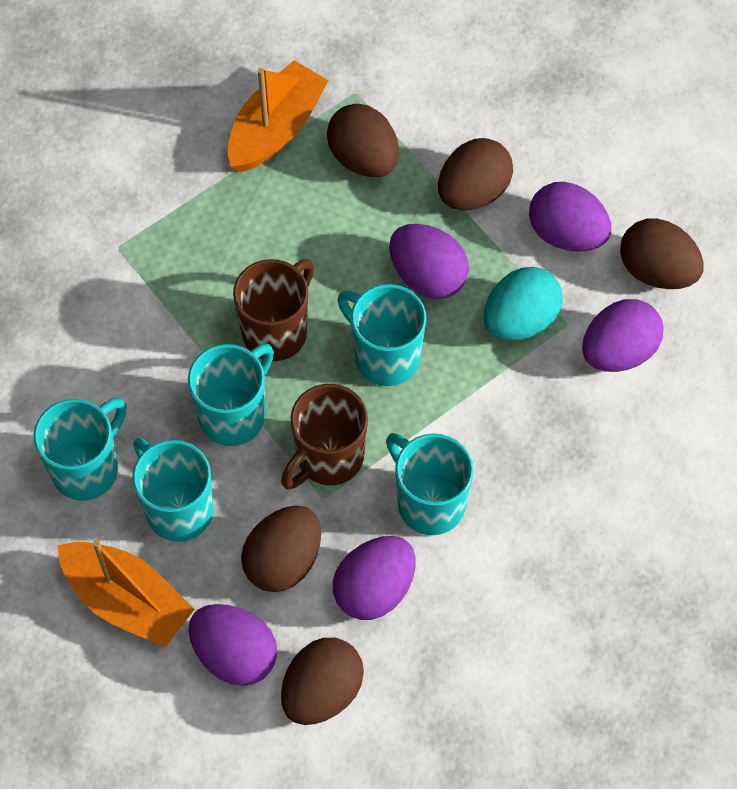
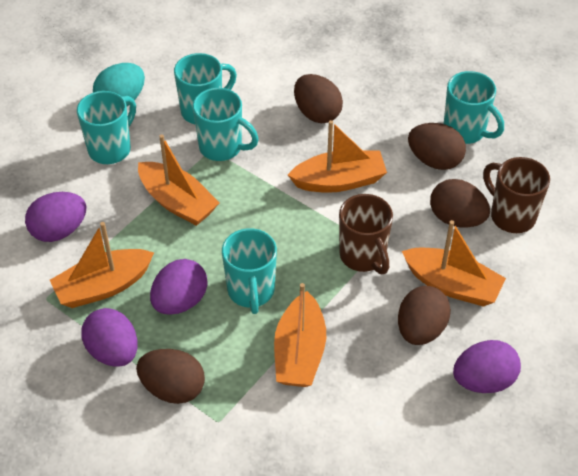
orange boat: 2 -> 5
purple egg: 5 -> 4

